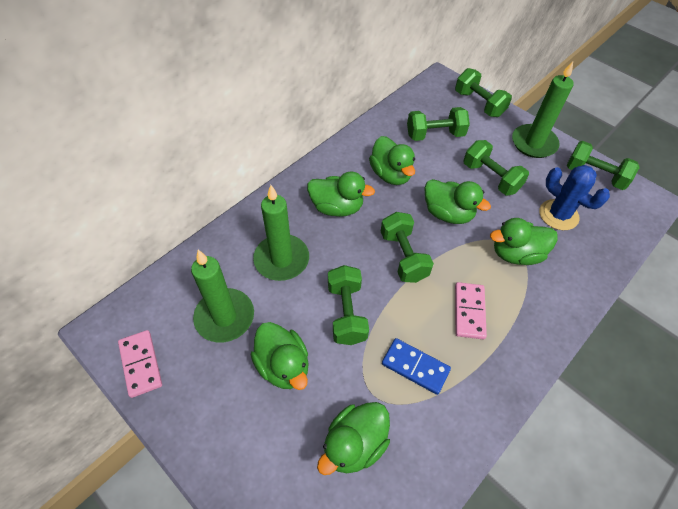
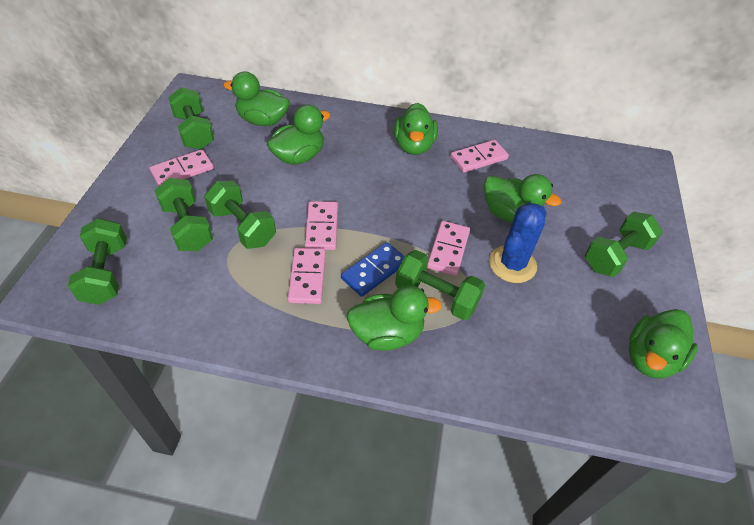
green candle: 3 -> 0
pink domino: 2 -> 5

